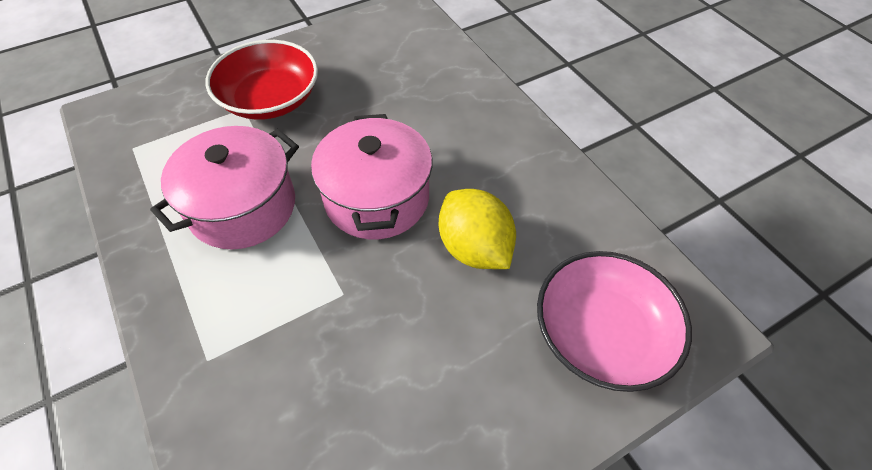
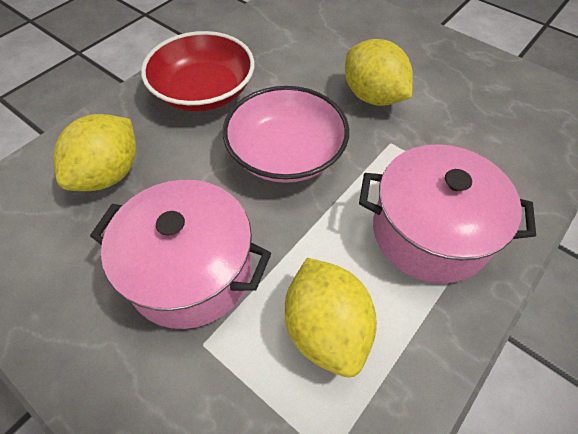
yellow lemon: 1 -> 3

